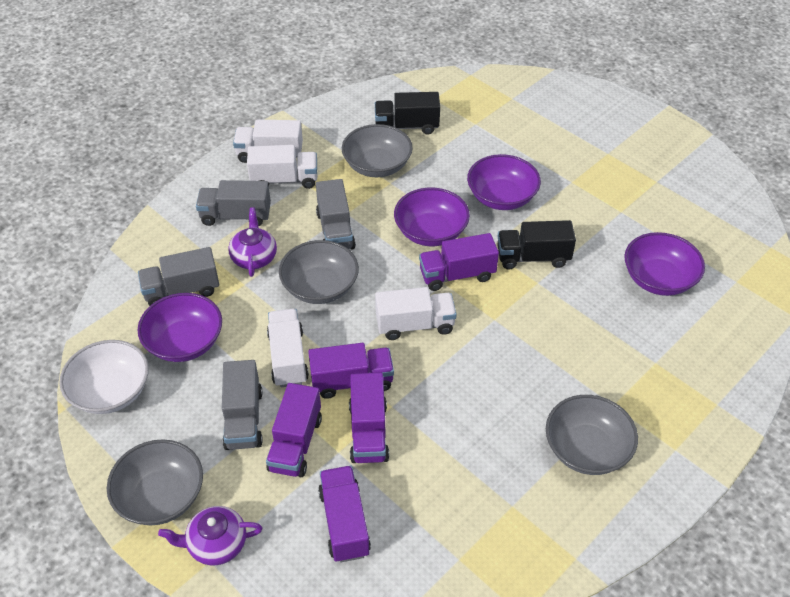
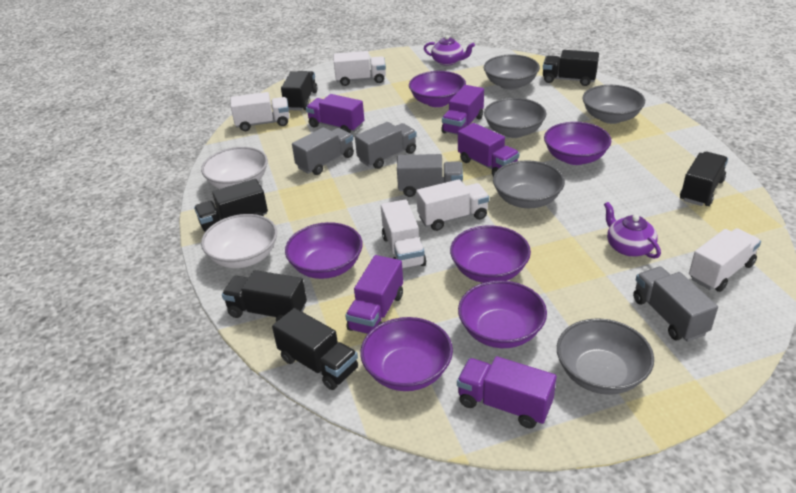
black truck: 2 -> 6
grey bowl: 4 -> 5
purple bowl: 4 -> 6
white bowl: 1 -> 2
white truck: 4 -> 5

